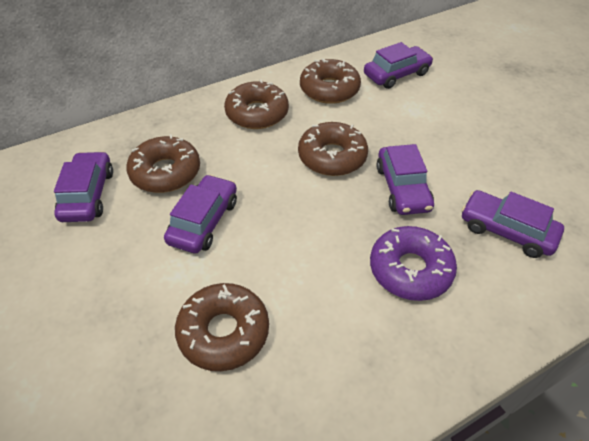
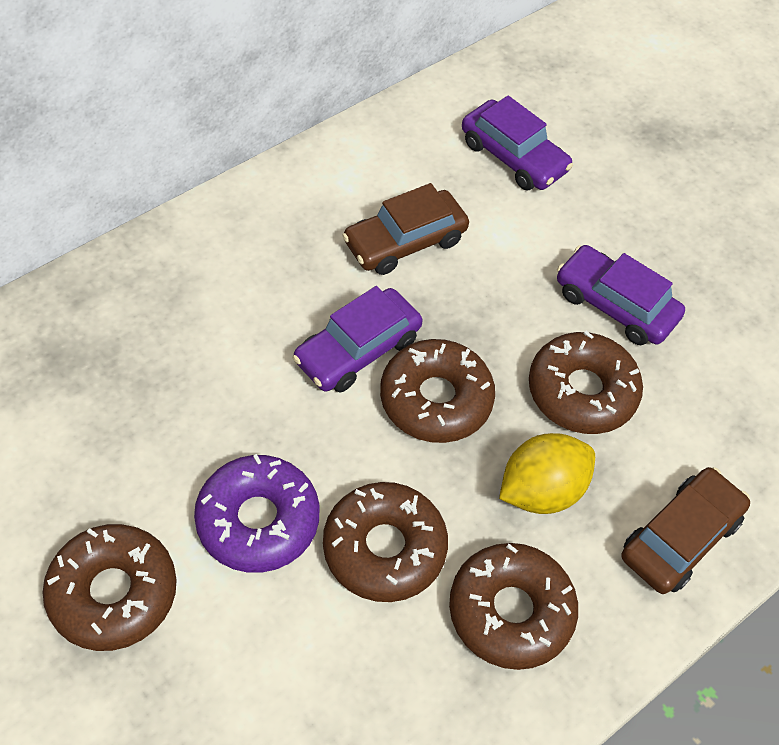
brown car: 0 -> 2
purple car: 5 -> 3
yellow lemon: 0 -> 1

